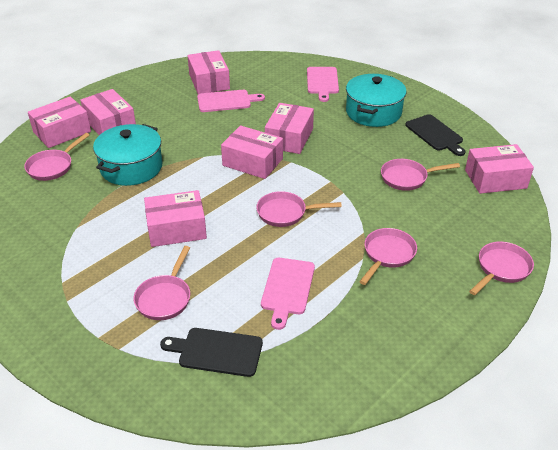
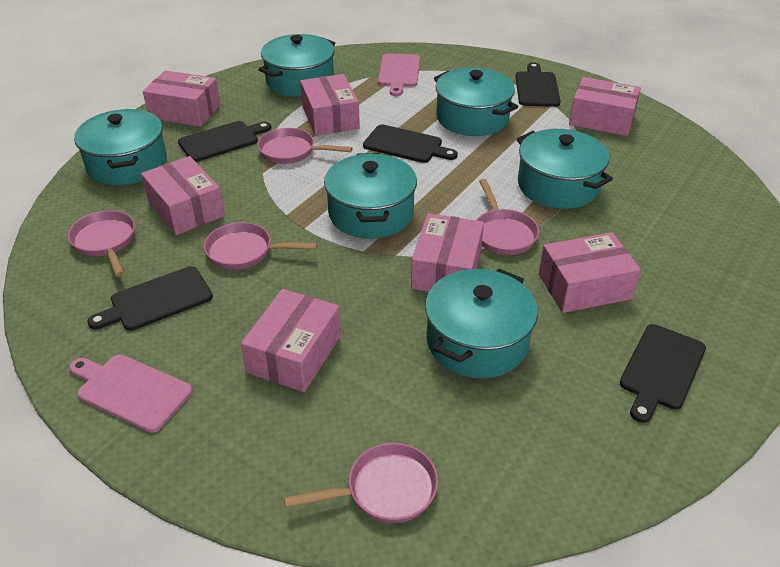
black cutting board: 2 -> 5
pink cutting board: 3 -> 2
pink pan: 6 -> 5
turquoise pot: 2 -> 6

